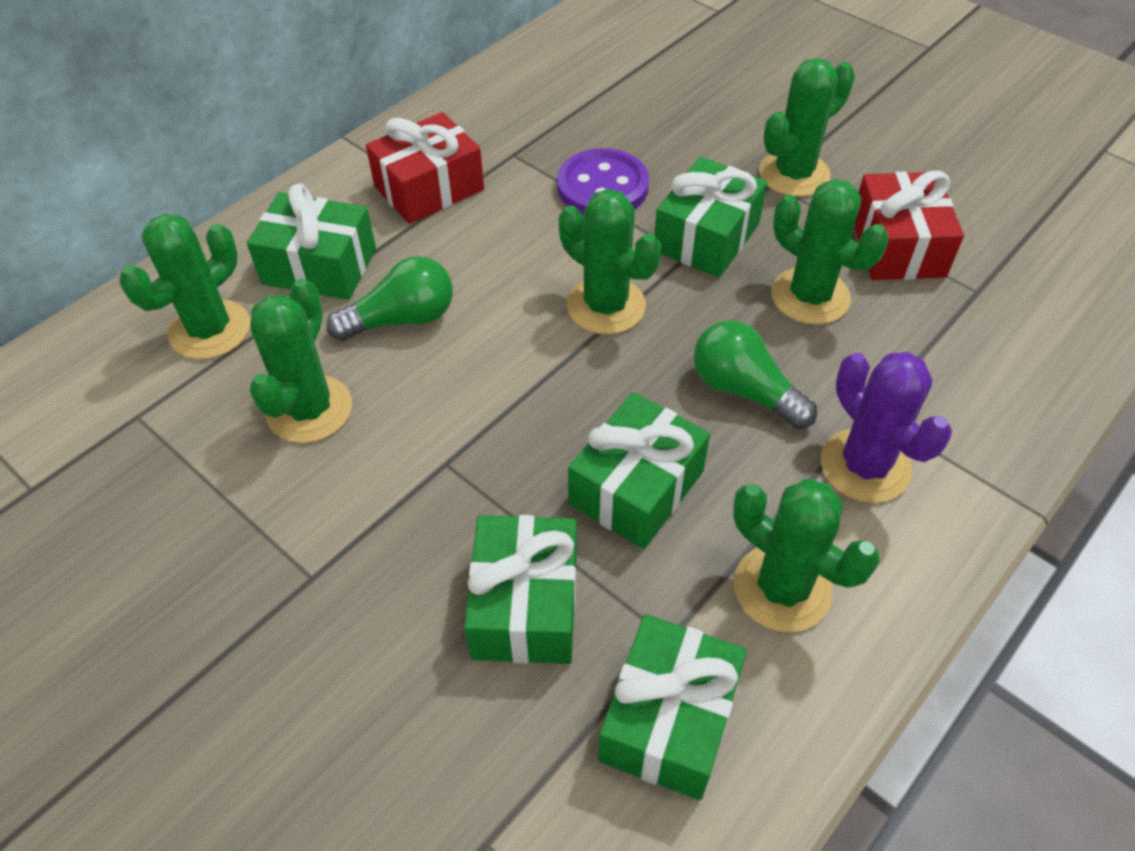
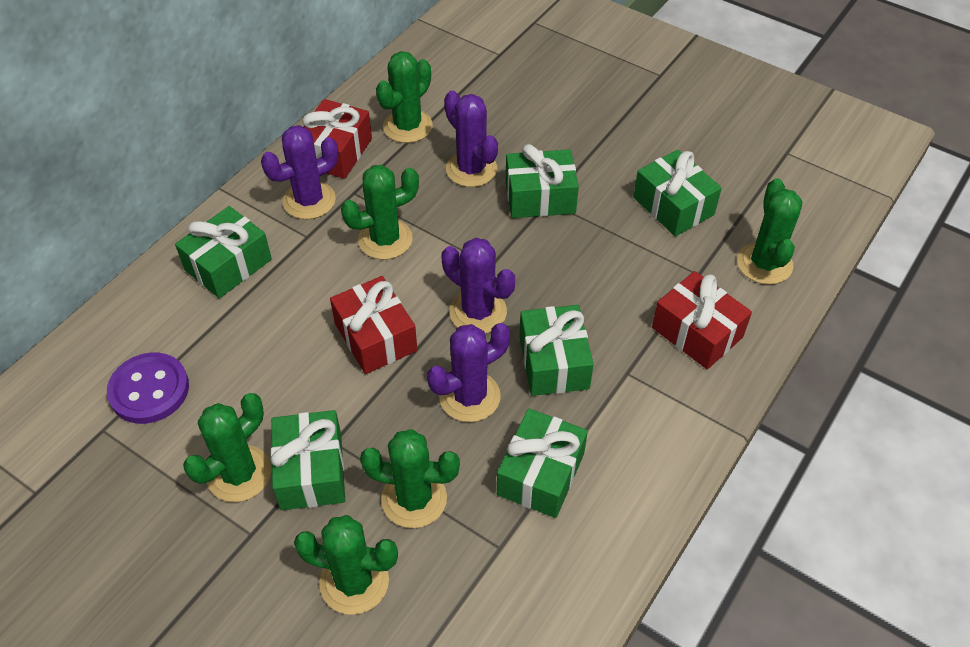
green gift: 5 -> 6
green light bulb: 2 -> 0
purple cactus: 1 -> 4
red gift: 2 -> 3

